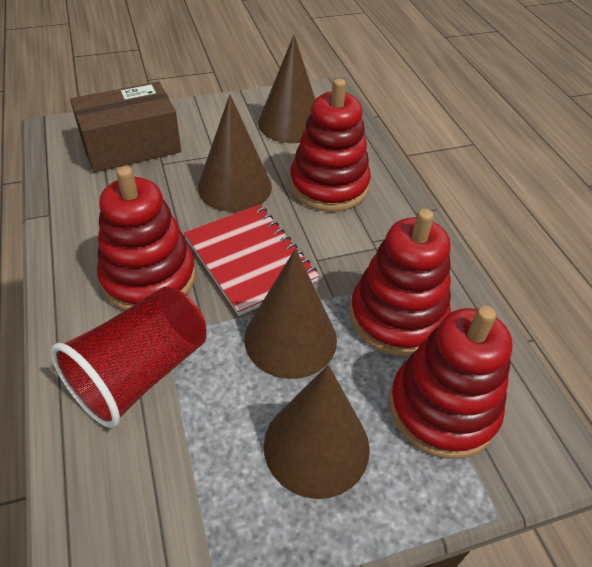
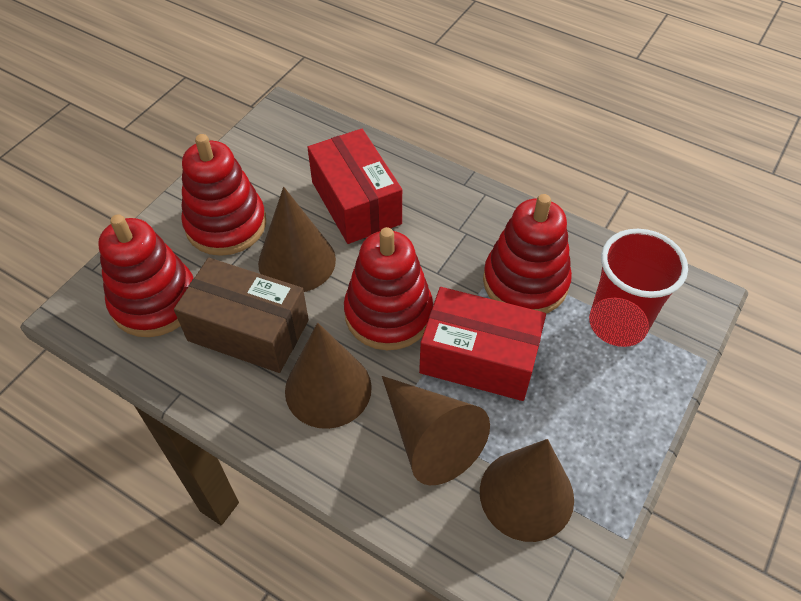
red box: 0 -> 2
red notebook: 1 -> 0

